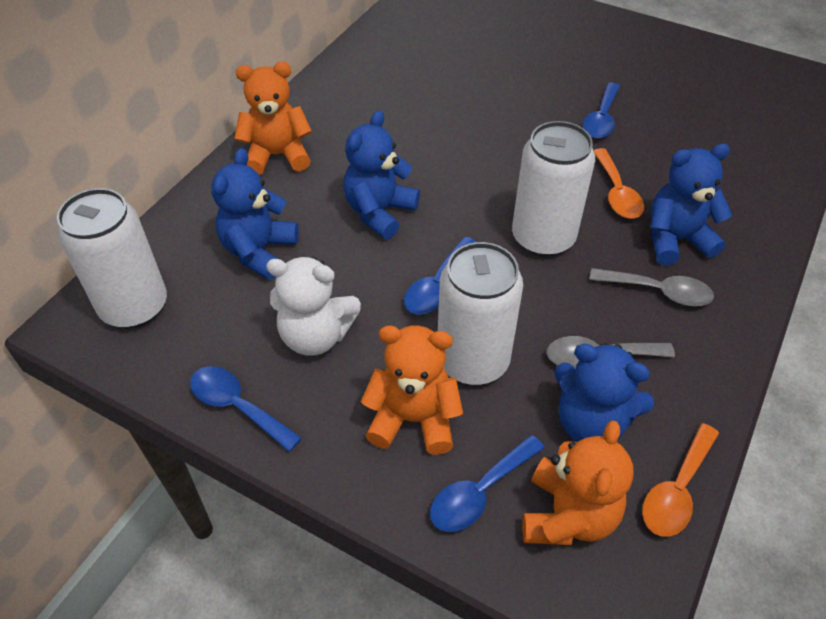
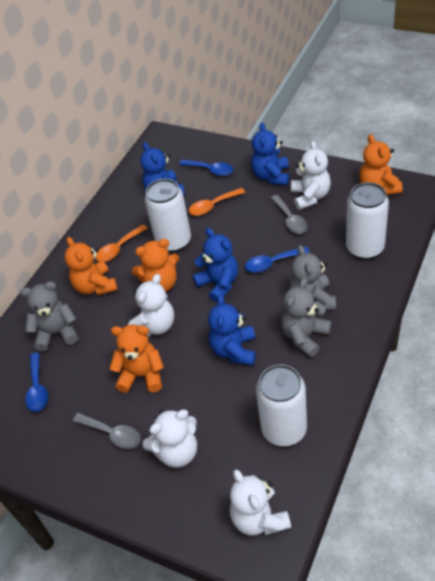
blue spoon: 4 -> 3
grey teddy bear: 0 -> 3
orange teddy bear: 3 -> 4
white teddy bear: 1 -> 4

